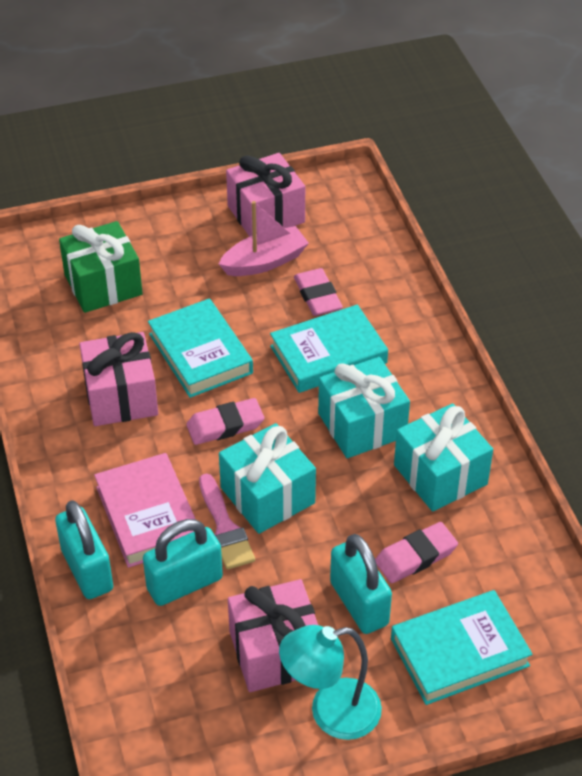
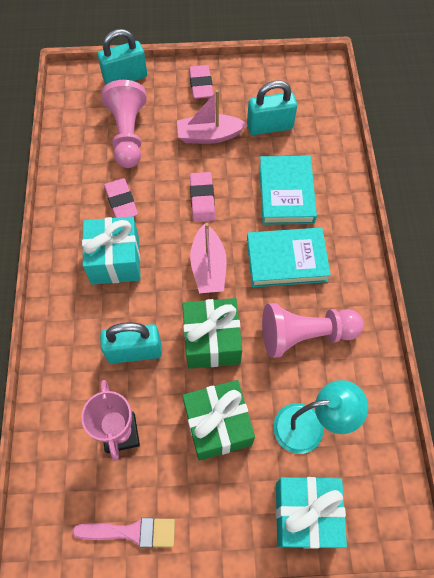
green gift: 1 -> 2
pink boat: 1 -> 2
pink book: 1 -> 0
pink gift: 3 -> 0
pink pawn: 0 -> 2
pink trophy: 0 -> 1
turquoise book: 3 -> 2
turquoise gift: 3 -> 2

